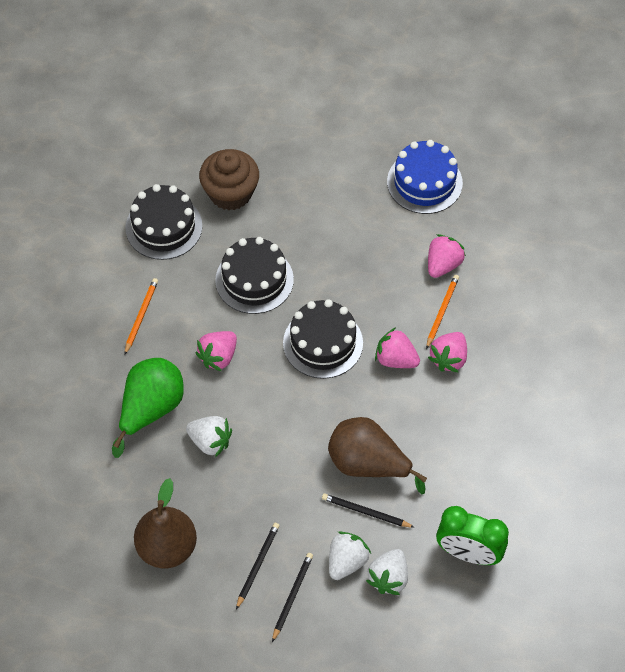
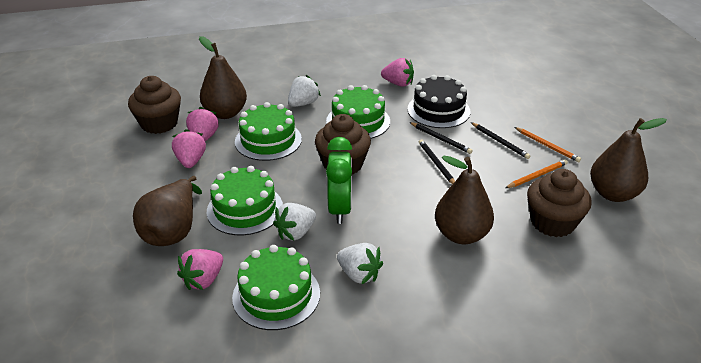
black cake: 3 -> 1
blue cake: 1 -> 0
brown cupcake: 1 -> 3
brown pear: 2 -> 4
green cake: 0 -> 4
green pear: 1 -> 0

